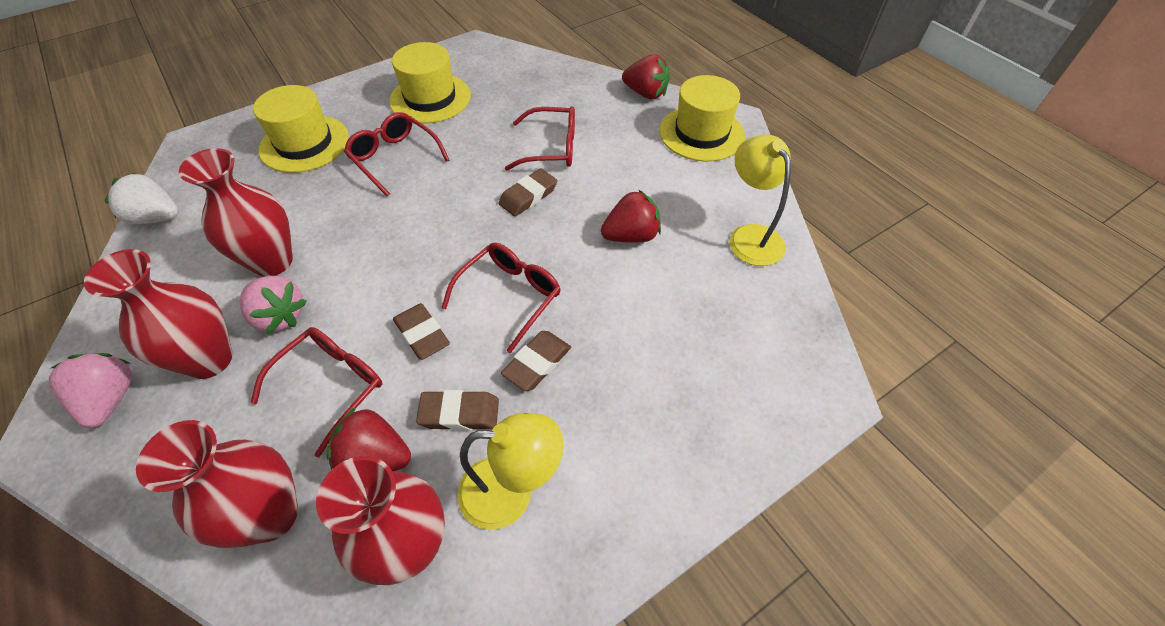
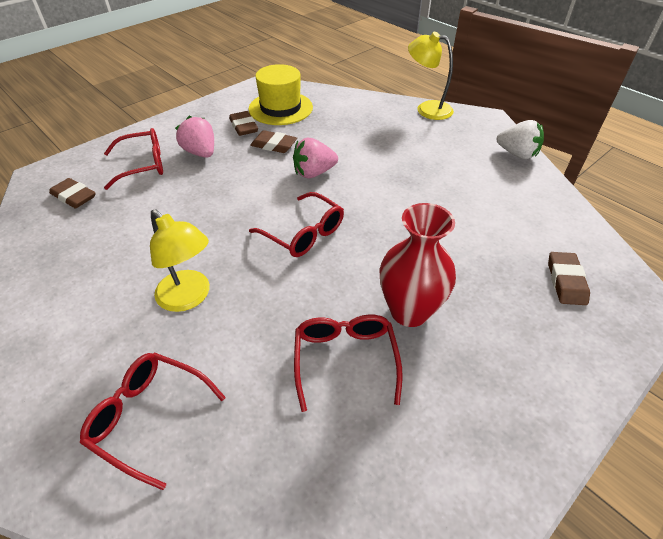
red strawberry: 3 -> 0
red vase: 4 -> 1
yellow hat: 3 -> 1

